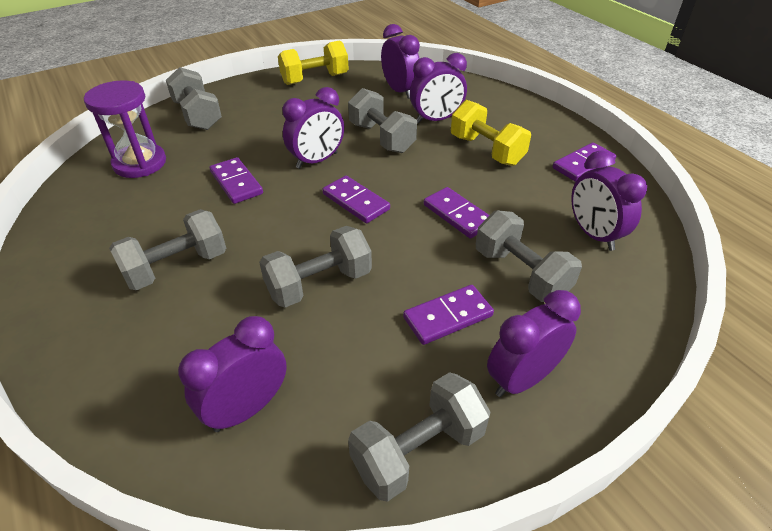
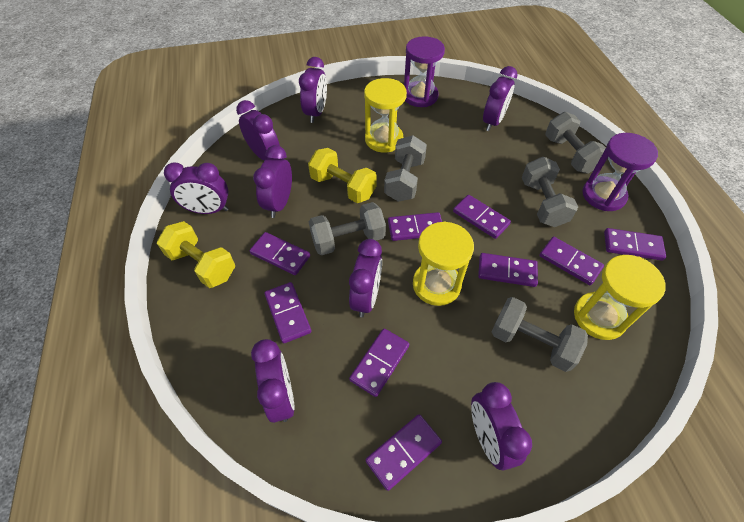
grey dumbbell: 6 -> 5
purple clock: 6 -> 8
purple domino: 5 -> 9
purple hourglass: 1 -> 2
yellow hourglass: 0 -> 3

